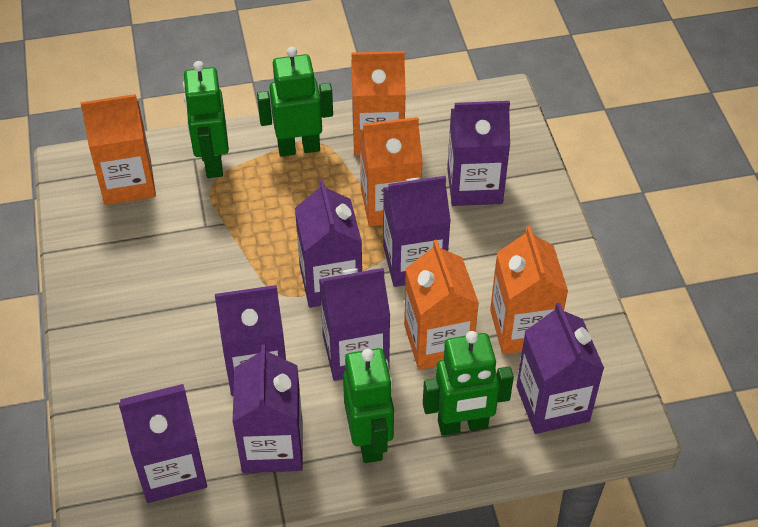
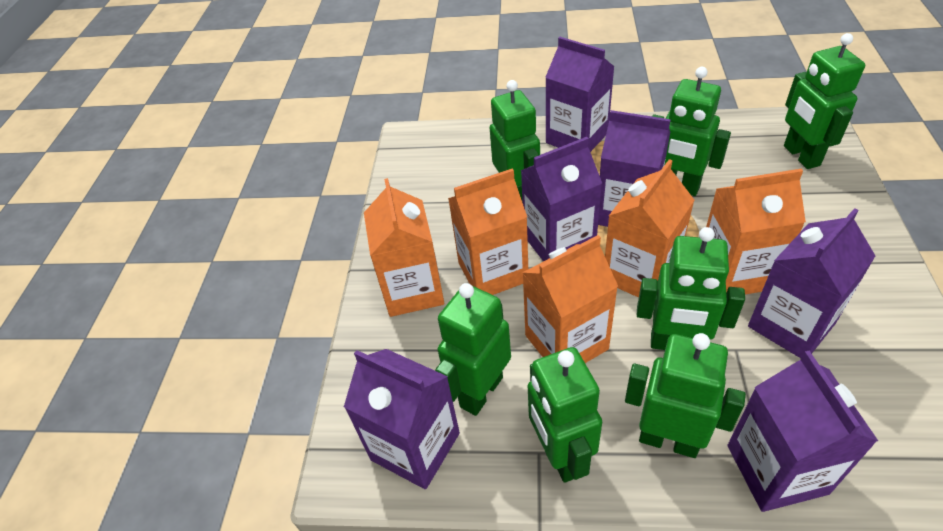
green robot: 4 -> 7
purple carton: 8 -> 6

